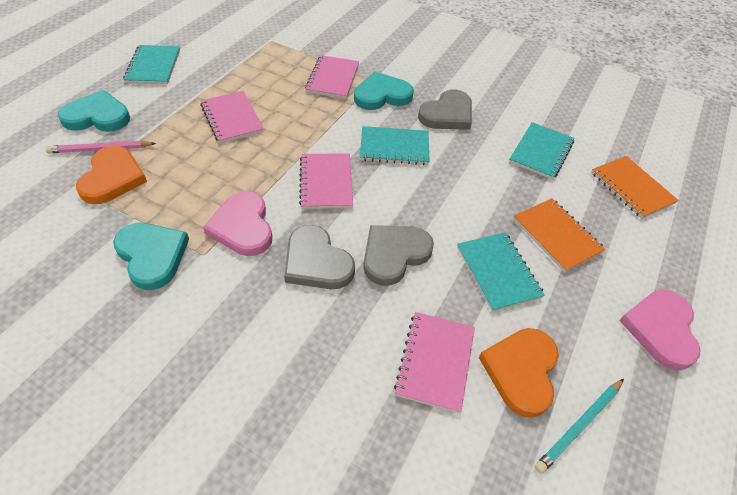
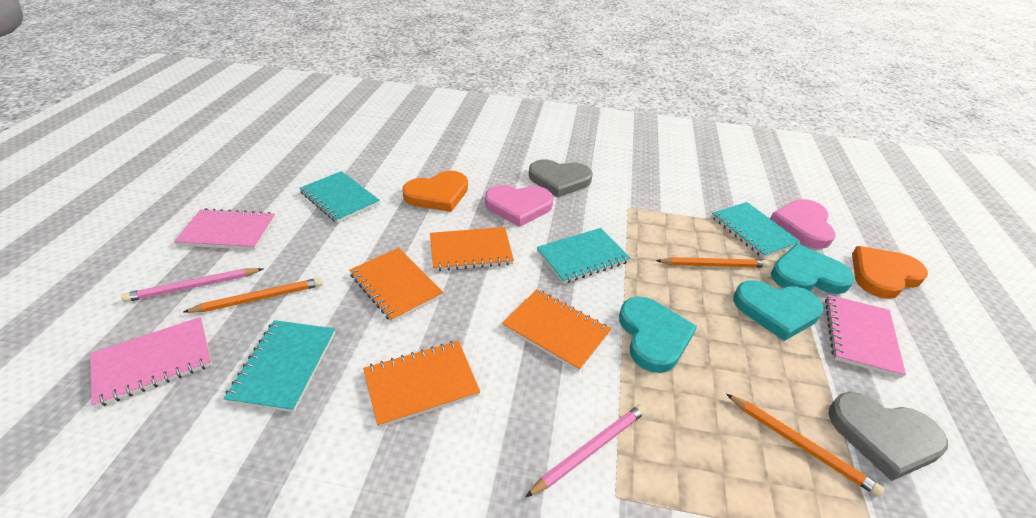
grey heart: 3 -> 2
orange notebook: 2 -> 4
orange pencil: 0 -> 3
pink notebook: 4 -> 3
pink pencil: 1 -> 2
turquoise pencil: 1 -> 0

